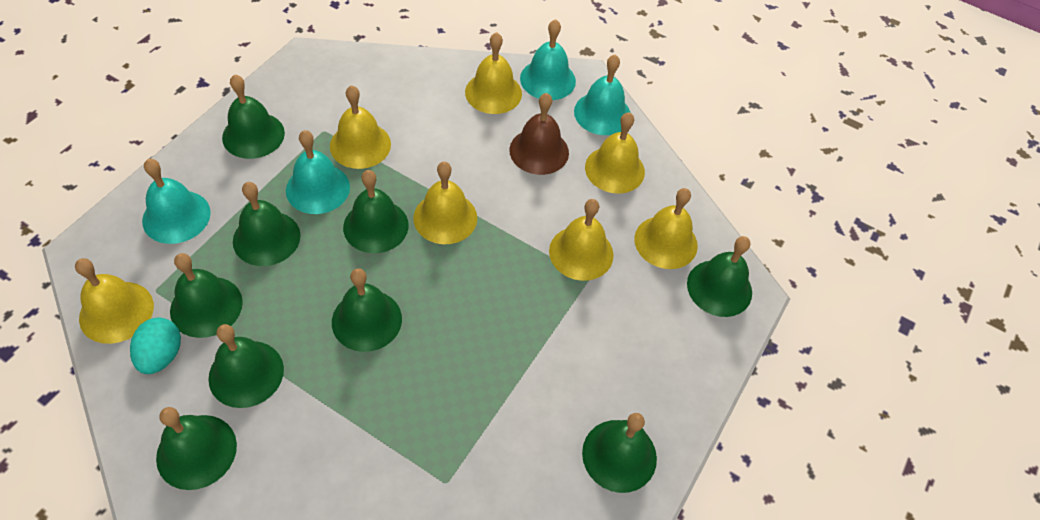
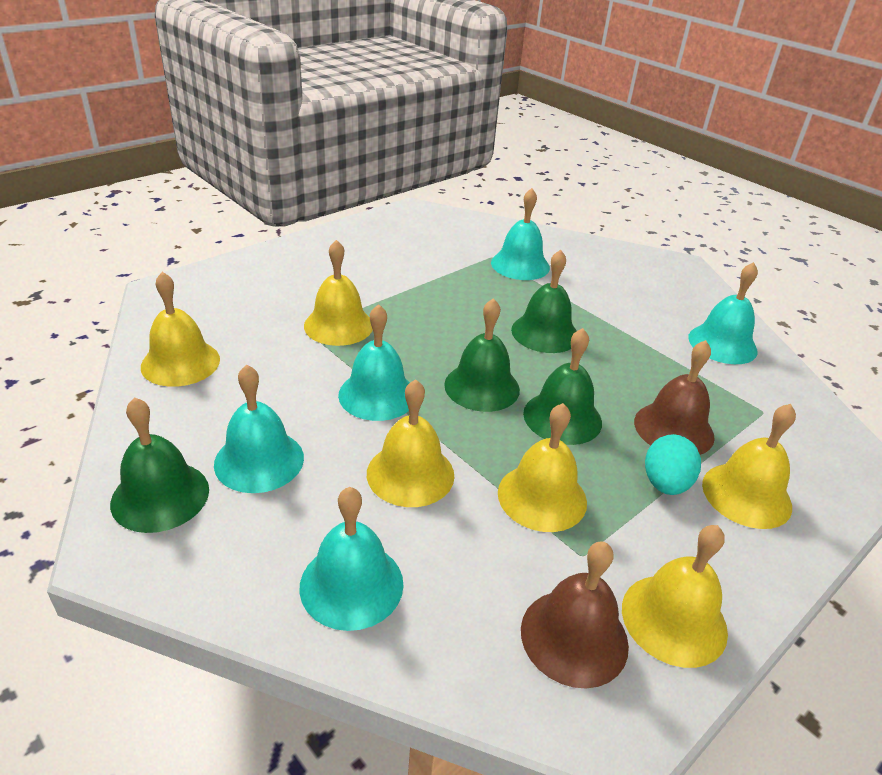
brown bell: 1 -> 2
green bell: 9 -> 4
turquoise bell: 4 -> 5
yellow bell: 7 -> 6

